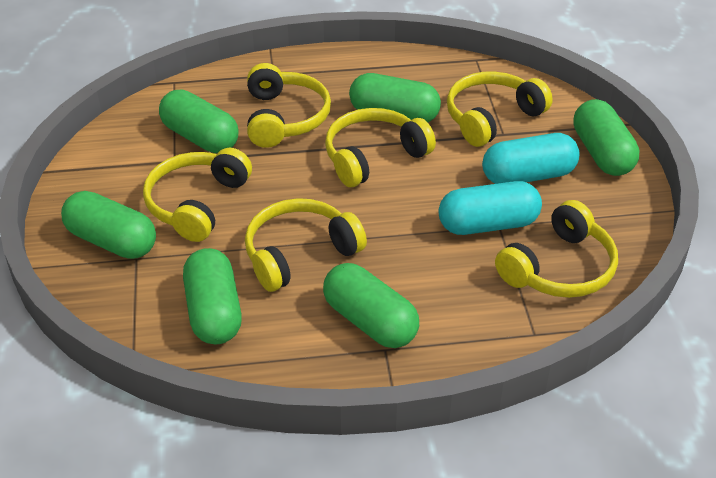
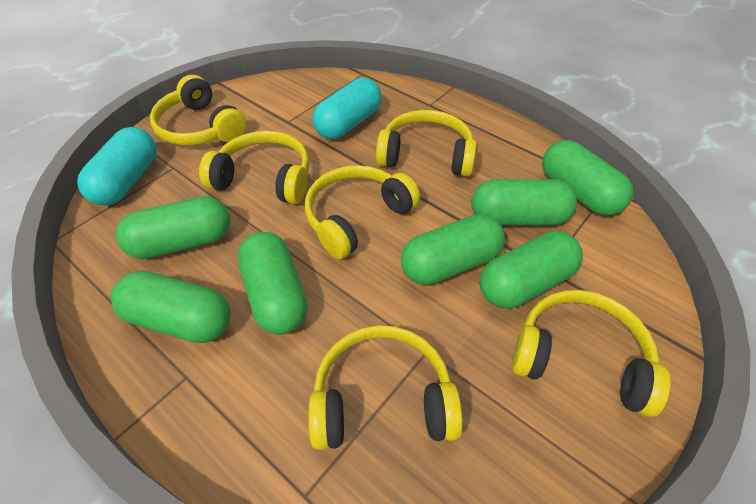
green capsule: 6 -> 7

